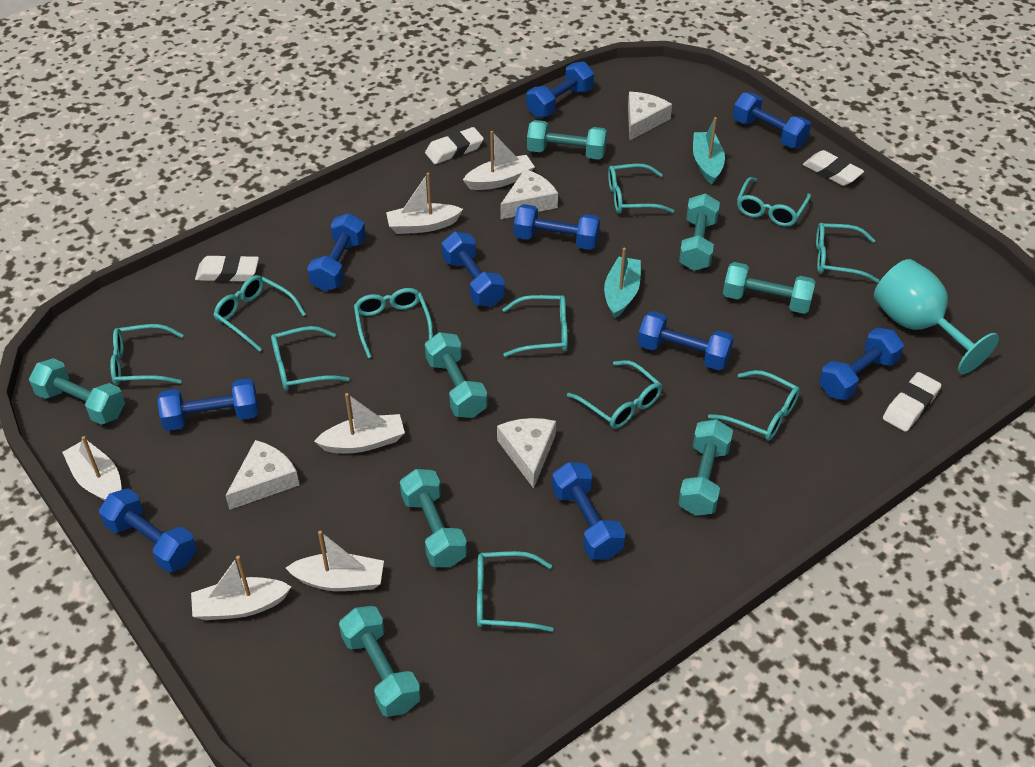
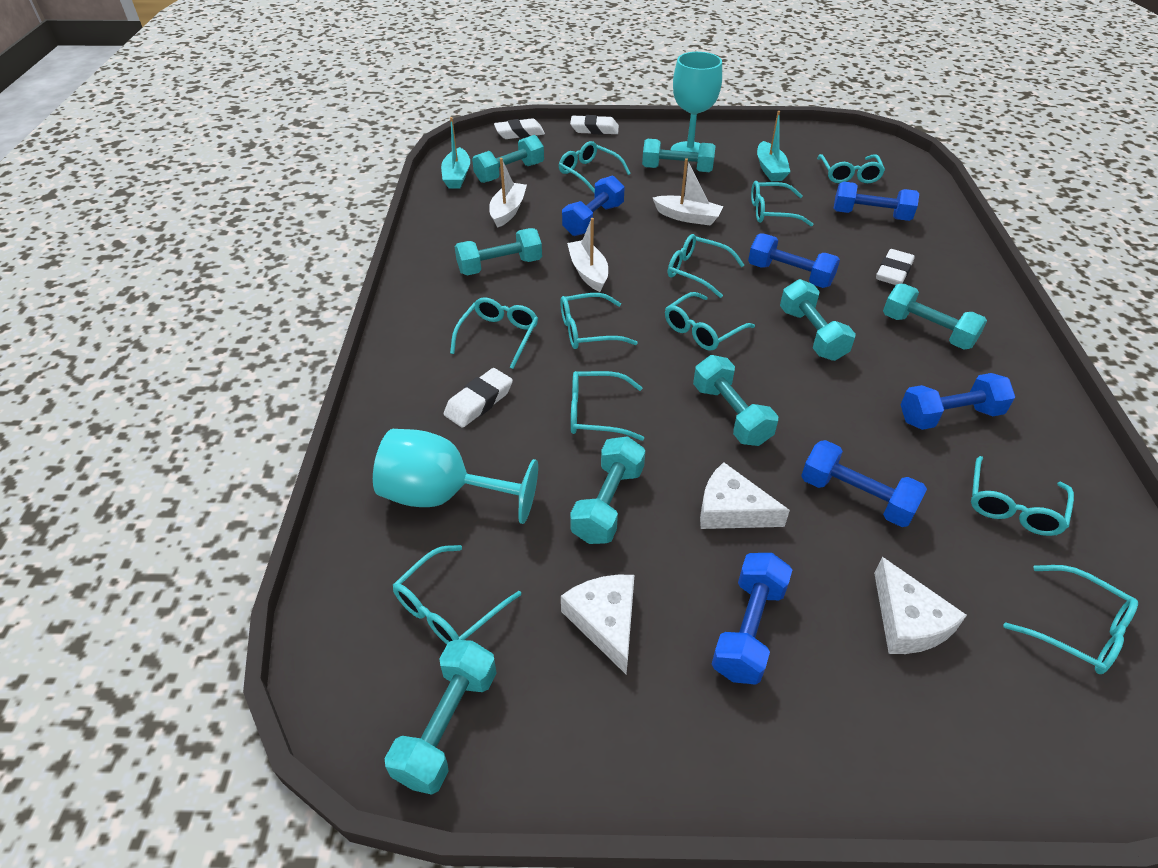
blue dumbbell: 10 -> 6
turquoise goblet: 1 -> 2
white boat: 6 -> 3
white cheese: 4 -> 3

